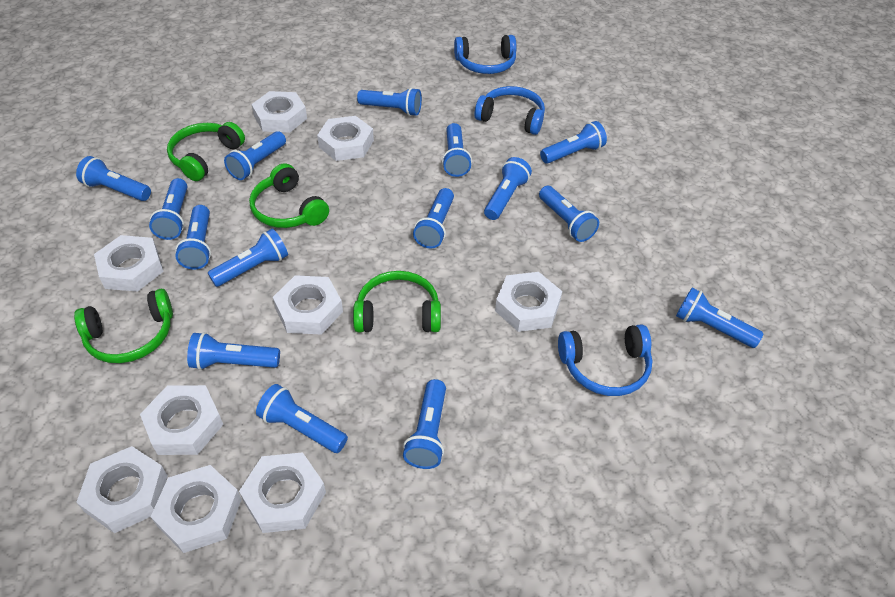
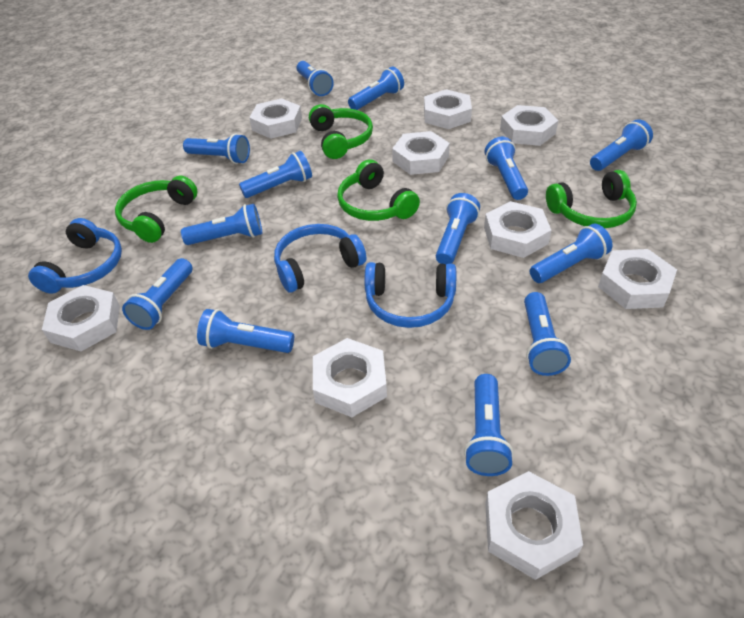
blue flashlight: 15 -> 13

